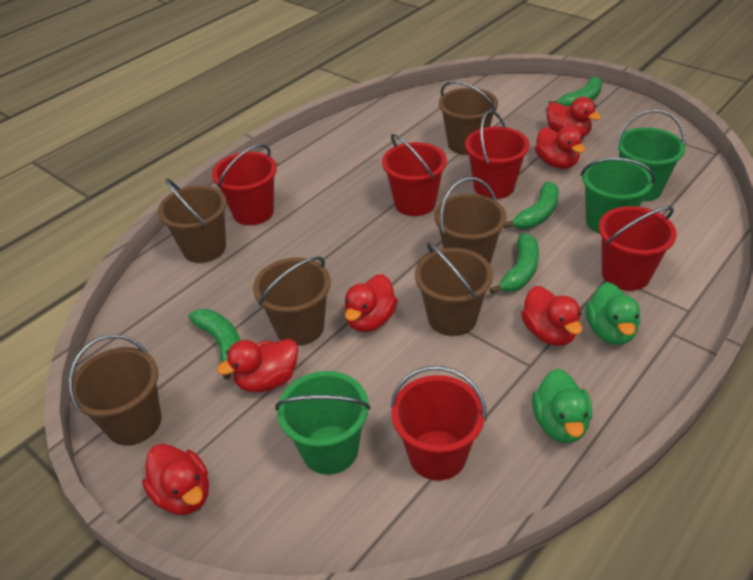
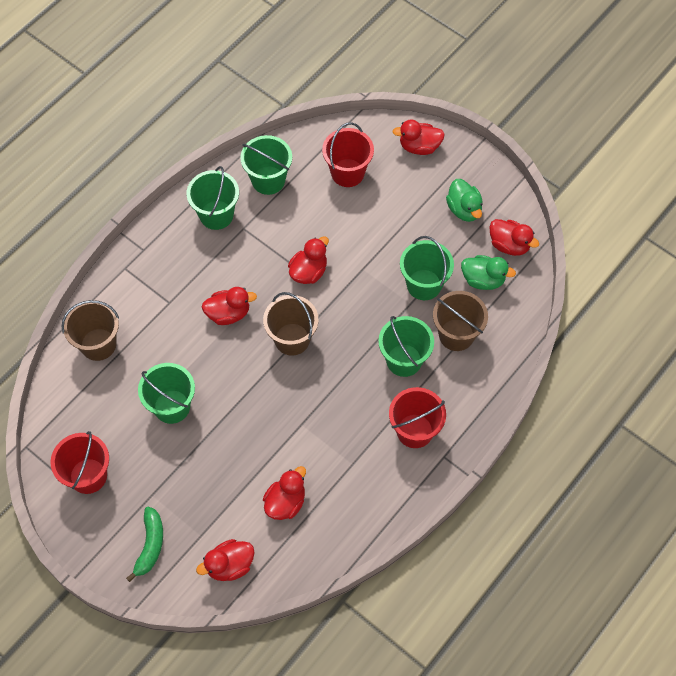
brown bucket: 6 -> 3
green banana: 4 -> 1
green bucket: 3 -> 5
red bucket: 5 -> 3

